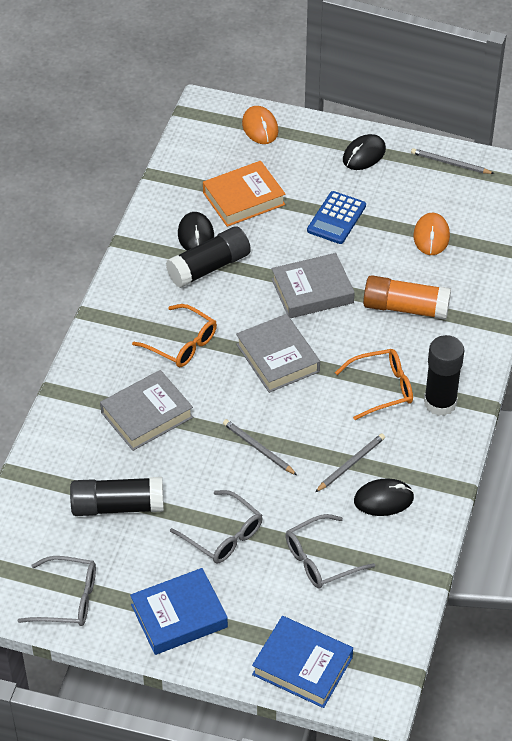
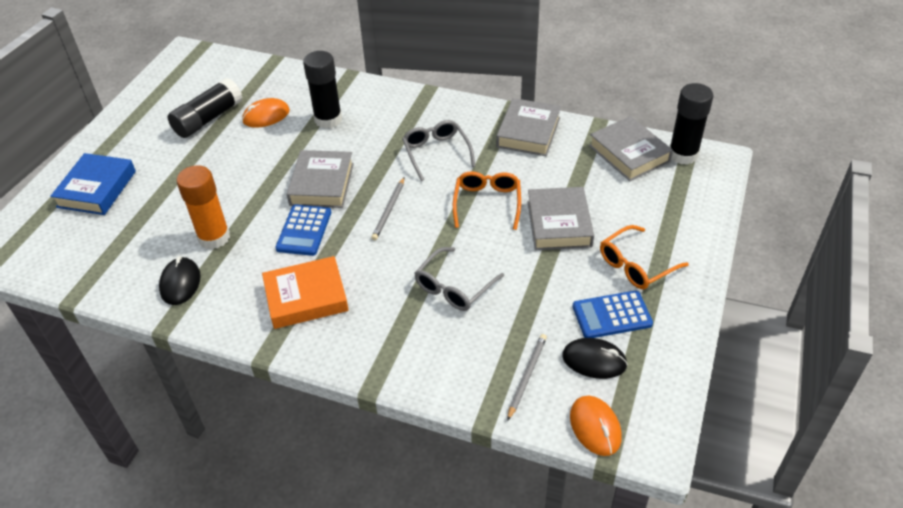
black mouse: 3 -> 2
blue book: 2 -> 1
blue calculator: 1 -> 2
grey book: 3 -> 4
grey glasses: 3 -> 2
grey pencil: 3 -> 2

